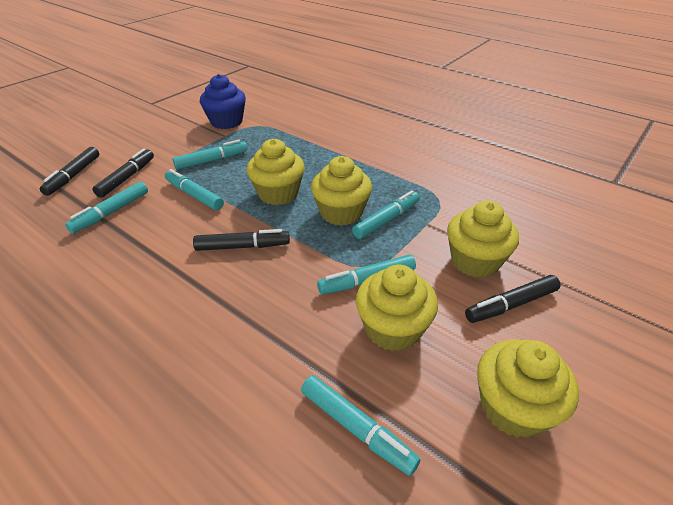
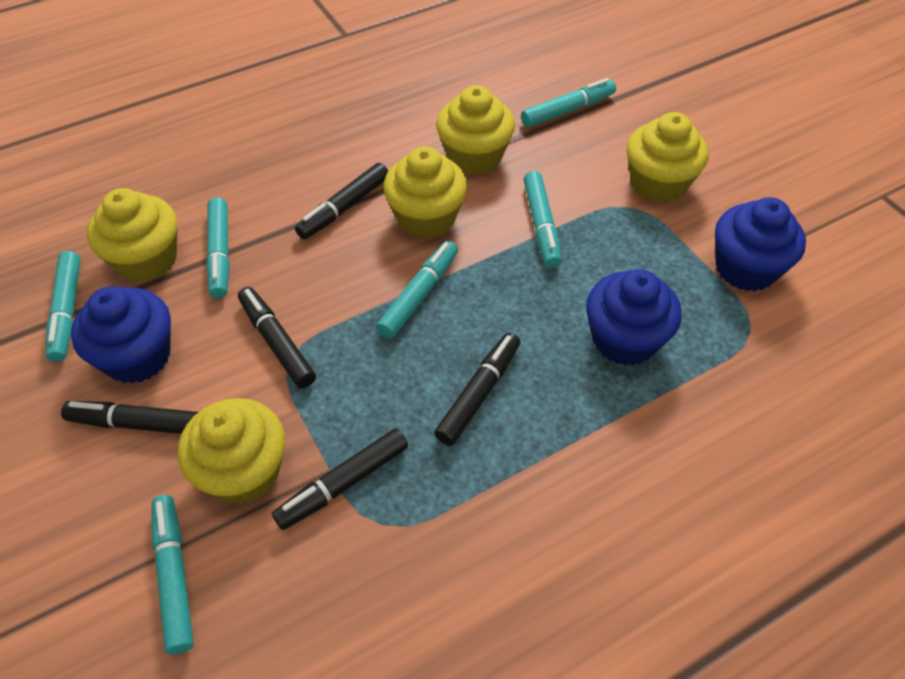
black marker: 4 -> 5
blue cupcake: 1 -> 3

